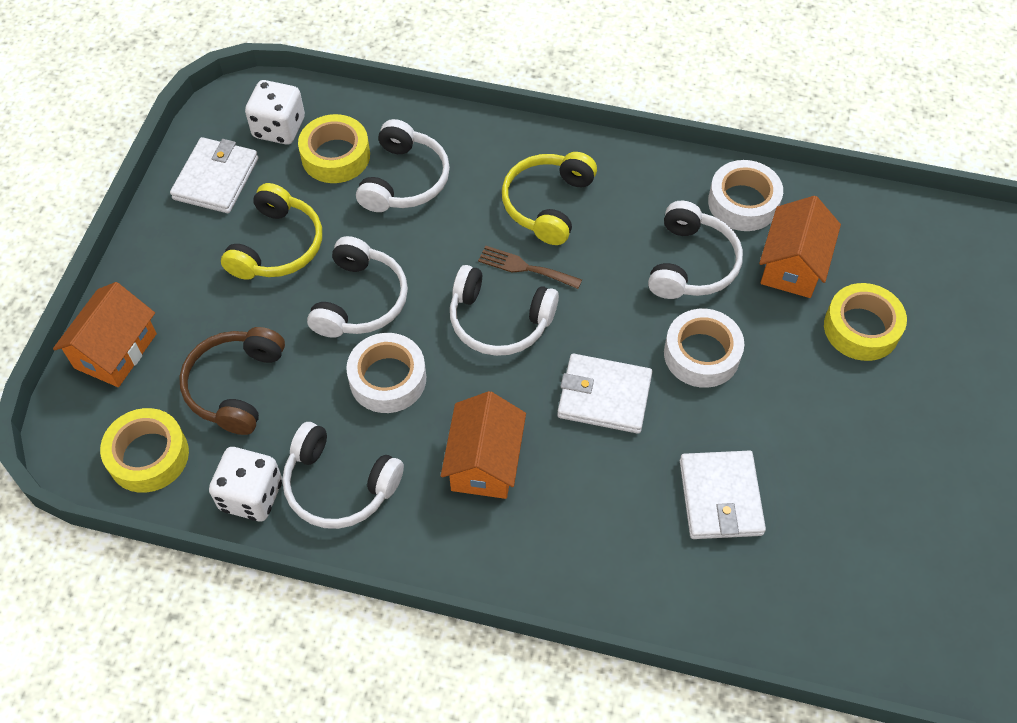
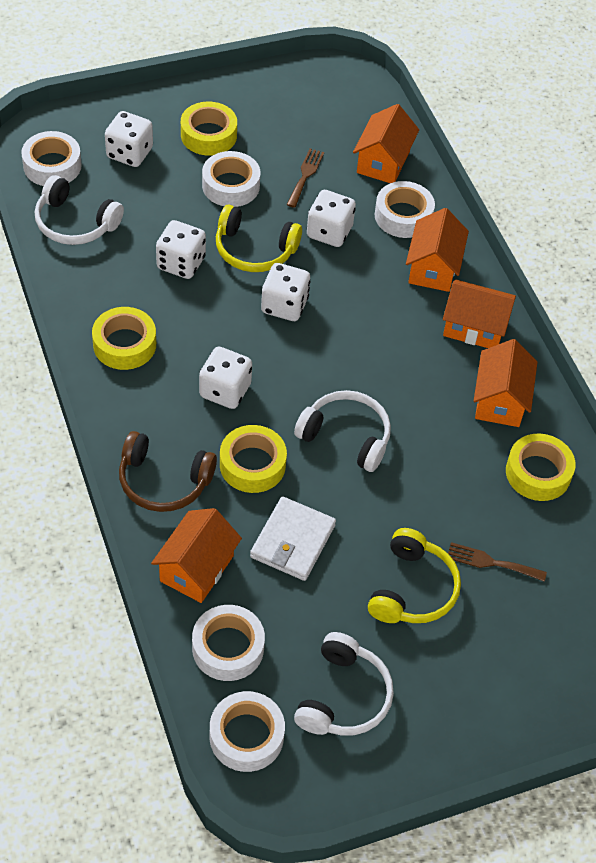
brown fork: 1 -> 2
orange house: 3 -> 5
white dice: 2 -> 5
white headphones: 5 -> 3
white tape: 3 -> 5
white wallet: 3 -> 1
yellow tape: 3 -> 4

